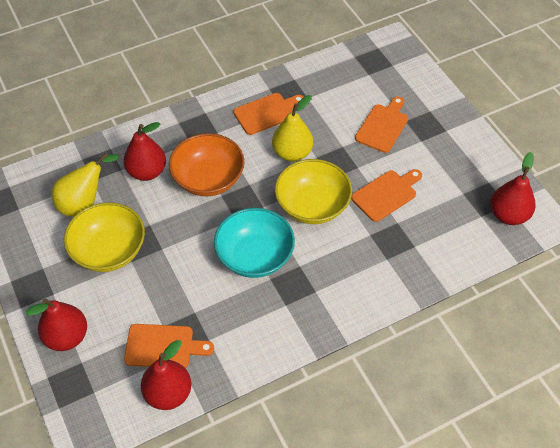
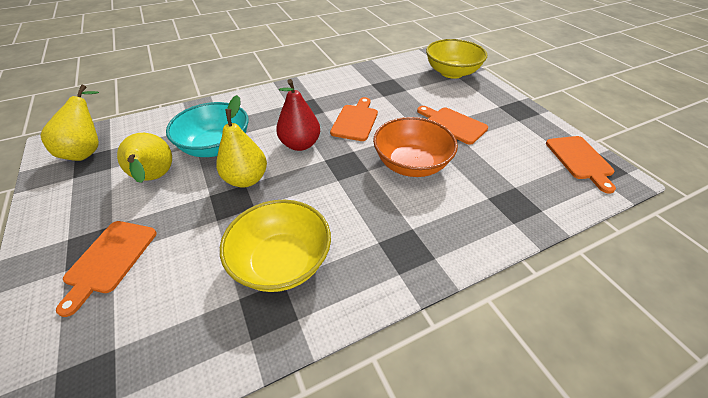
red pear: 4 -> 1
yellow pear: 2 -> 3

